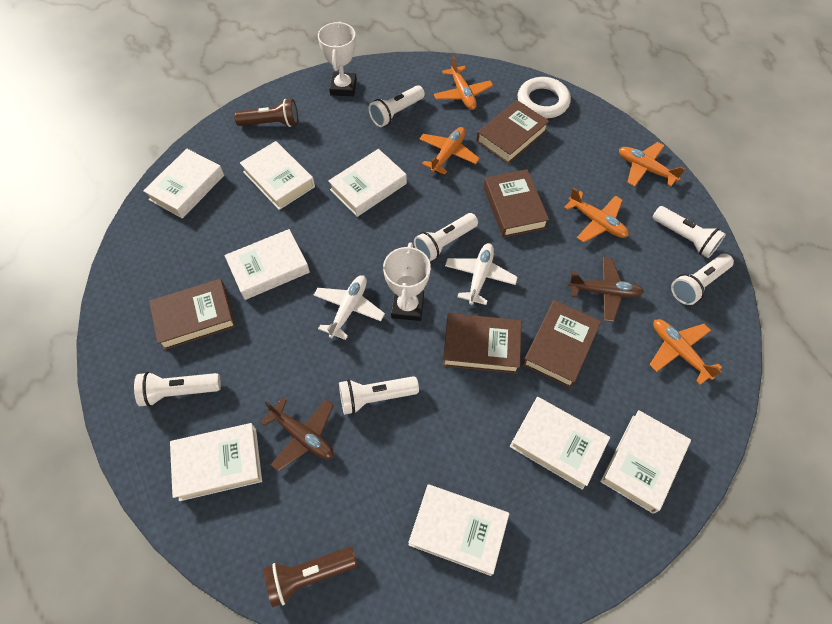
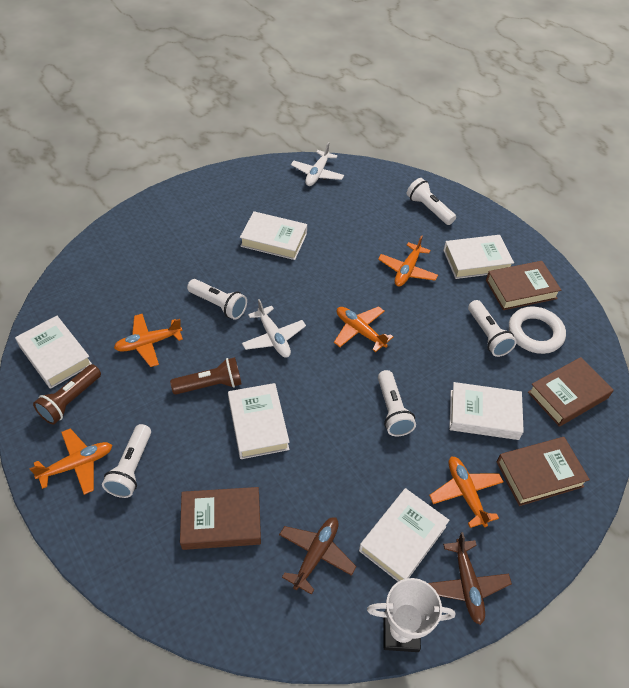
brown book: 5 -> 4
white book: 8 -> 6
white flashlight: 6 -> 5
white trophy: 2 -> 1

